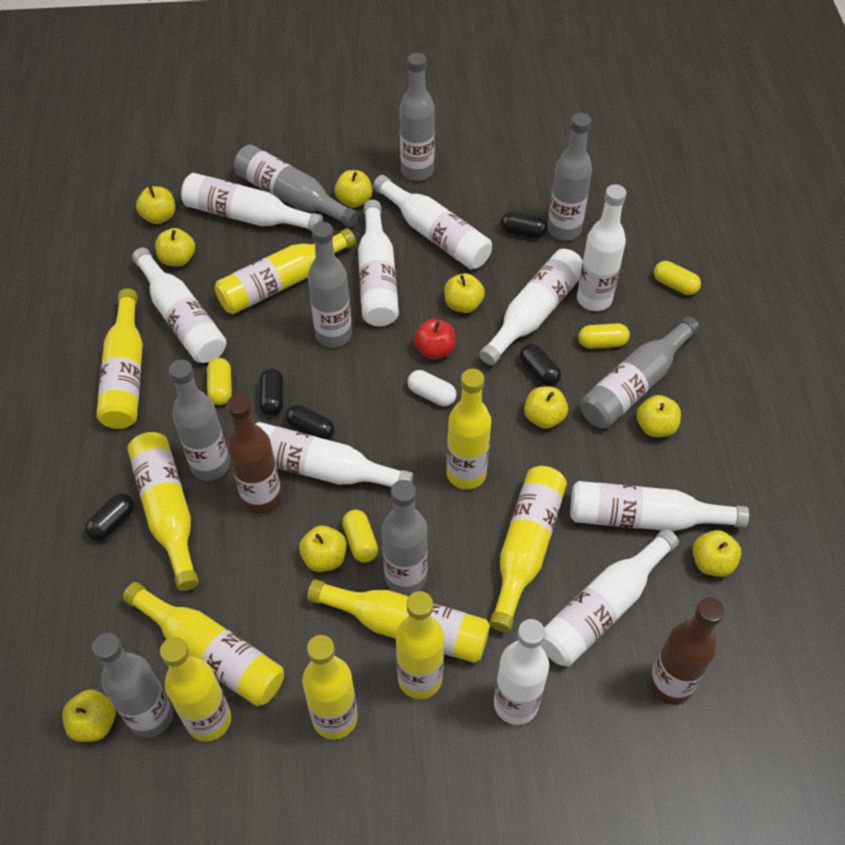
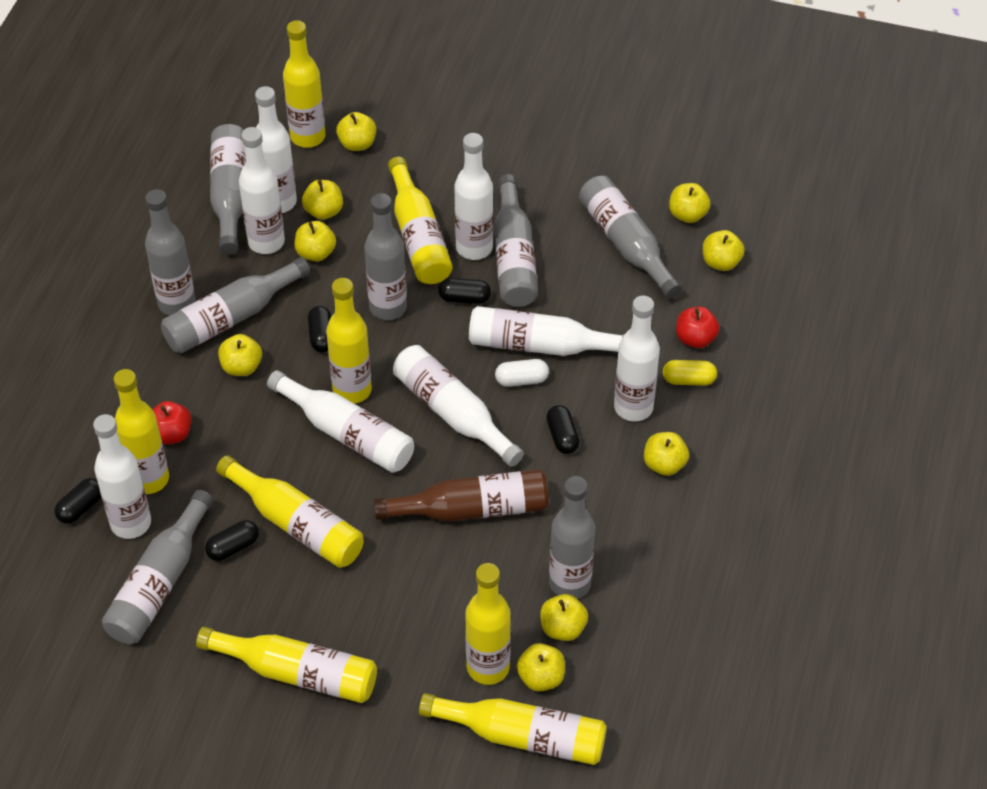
brown bottle: 2 -> 1
red apple: 1 -> 2
white bottle: 10 -> 8
yellow bottle: 10 -> 8
yellow capsule: 4 -> 1

